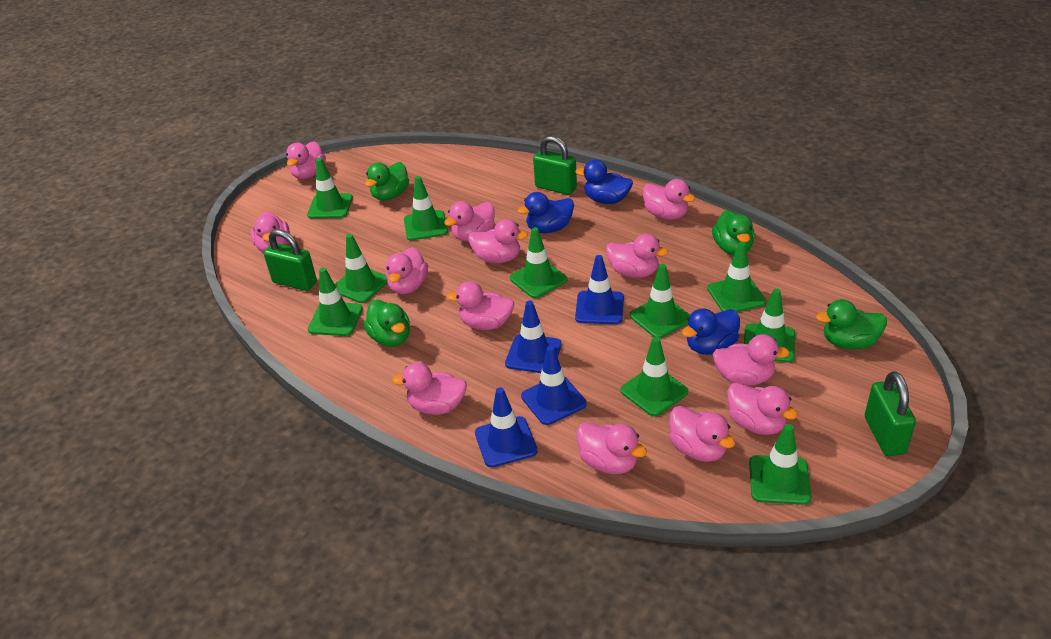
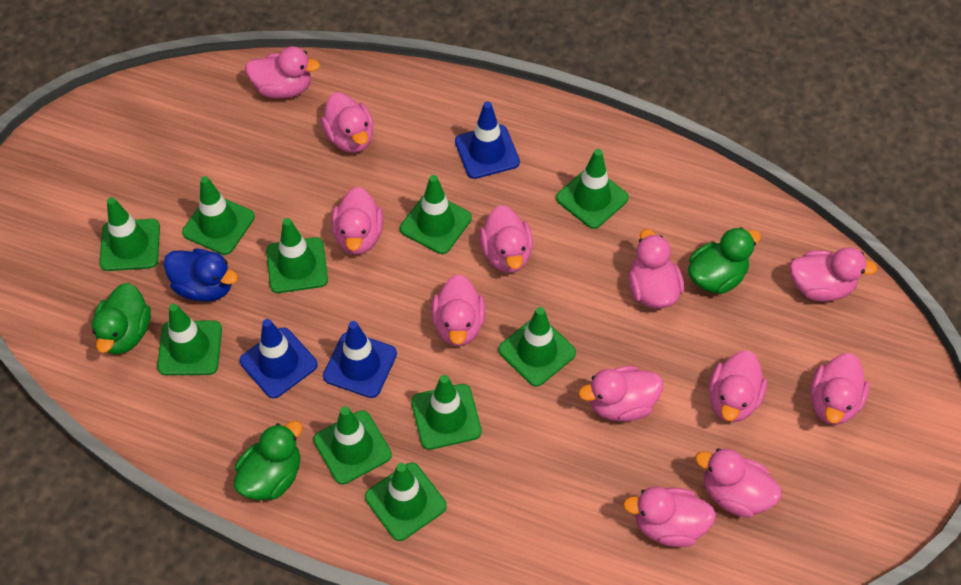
blue duck: 3 -> 1
blue traffic cone: 4 -> 3
green duck: 4 -> 3
green padlock: 3 -> 0
pink duck: 13 -> 12

